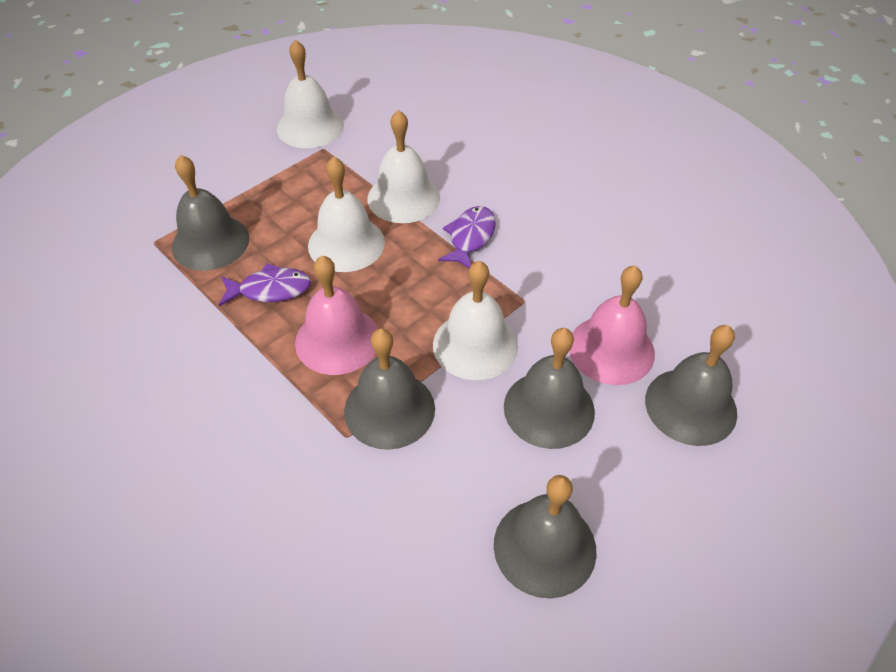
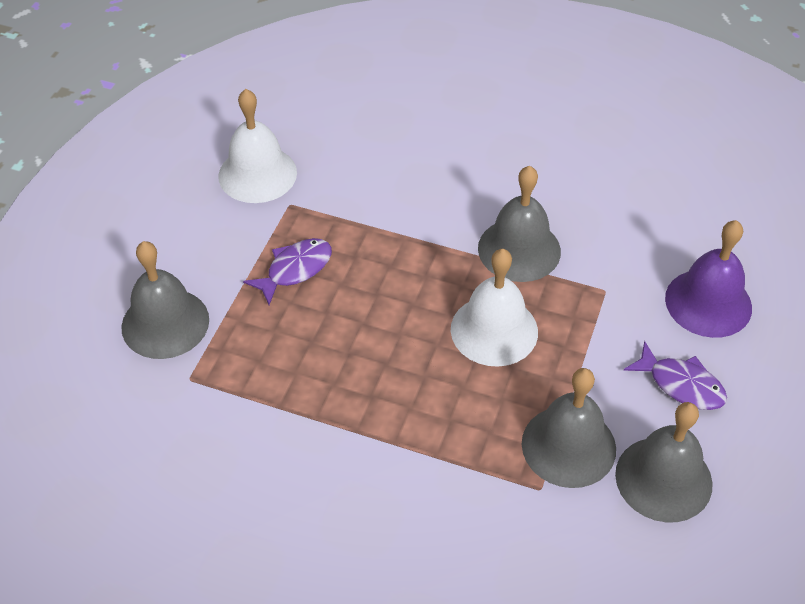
grey bell: 5 -> 4
pink bell: 2 -> 0
purple bell: 0 -> 1
white bell: 4 -> 2

